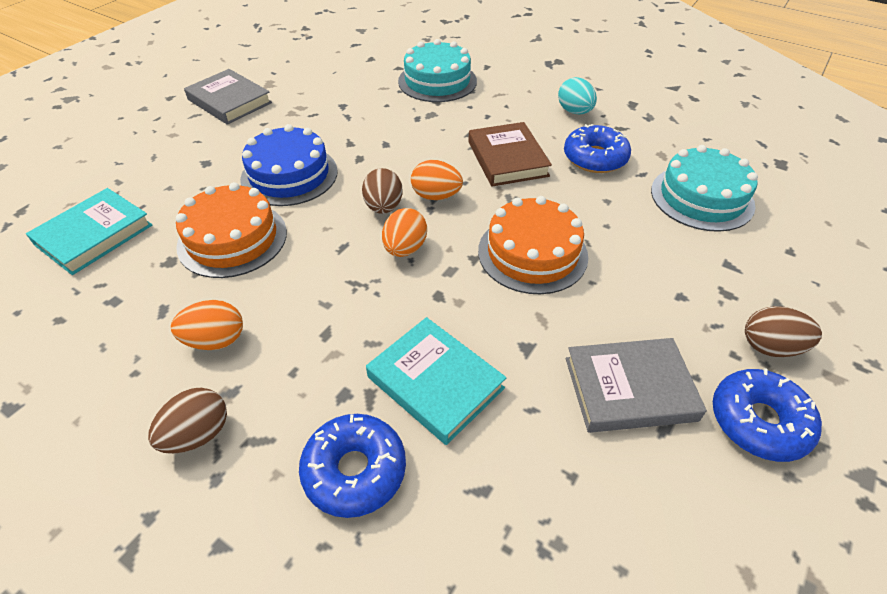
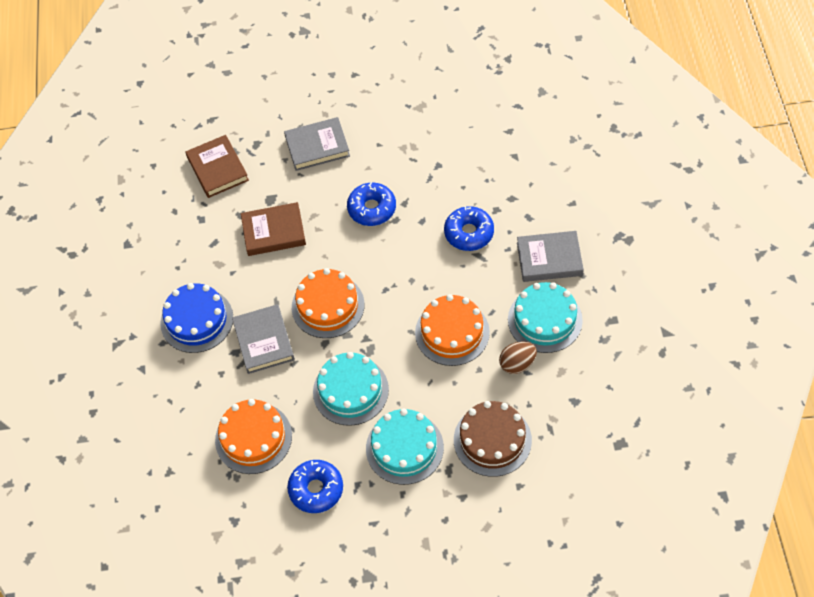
brown book: 1 -> 2
brown cake: 0 -> 1
brown egg: 3 -> 1
grey book: 2 -> 3
orange cake: 2 -> 3
orange egg: 3 -> 0
turquoise book: 2 -> 0
turquoise cake: 2 -> 3
turquoise egg: 1 -> 0

